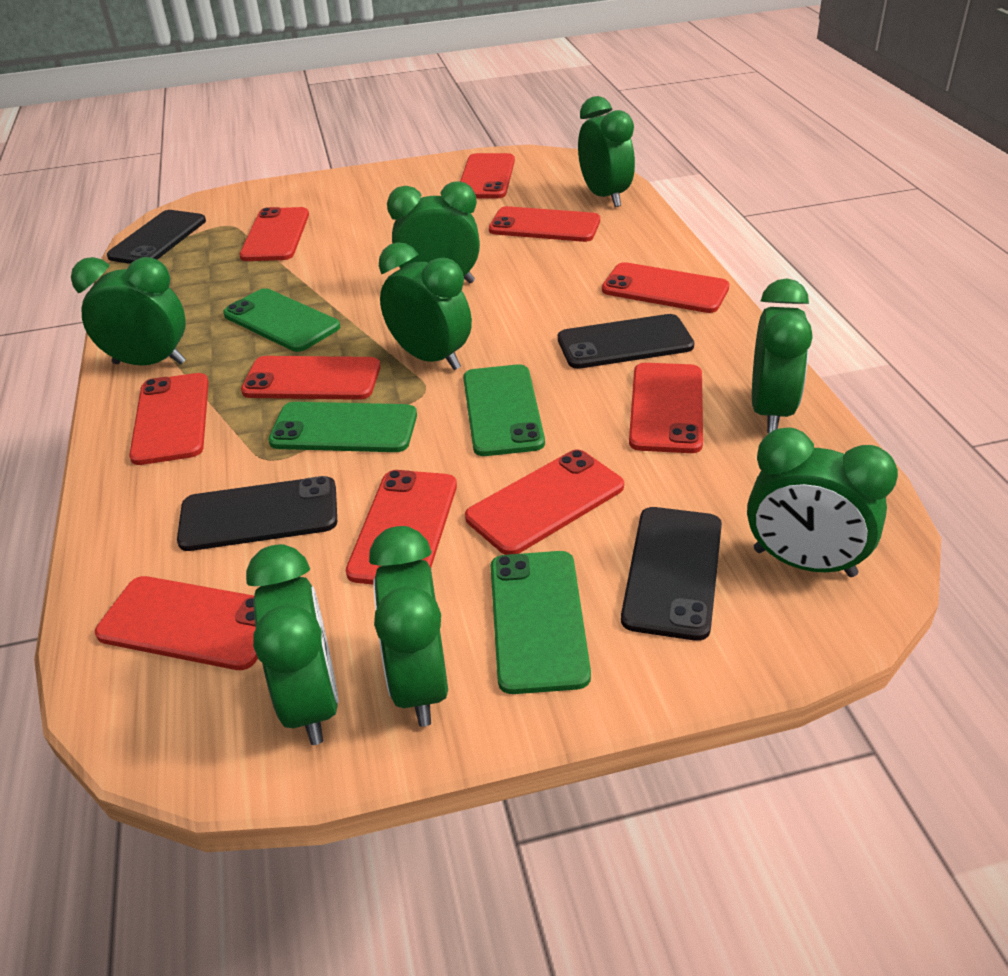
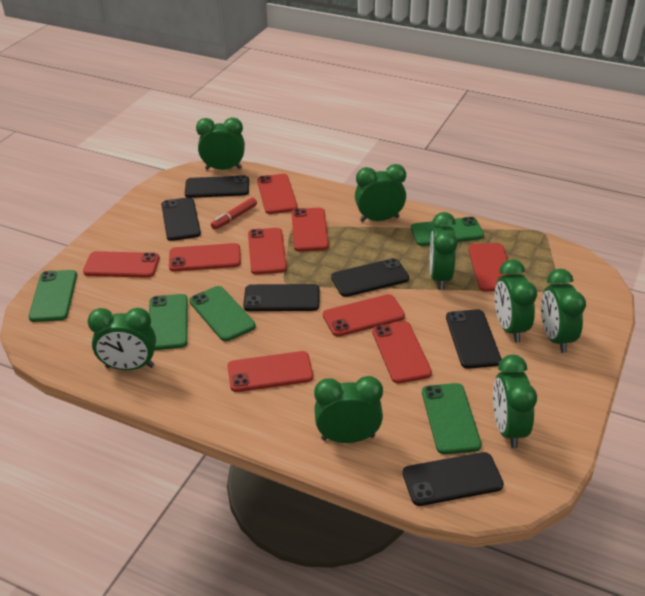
black phone: 4 -> 6
green phone: 4 -> 5
red marker: 0 -> 1
red phone: 10 -> 9

